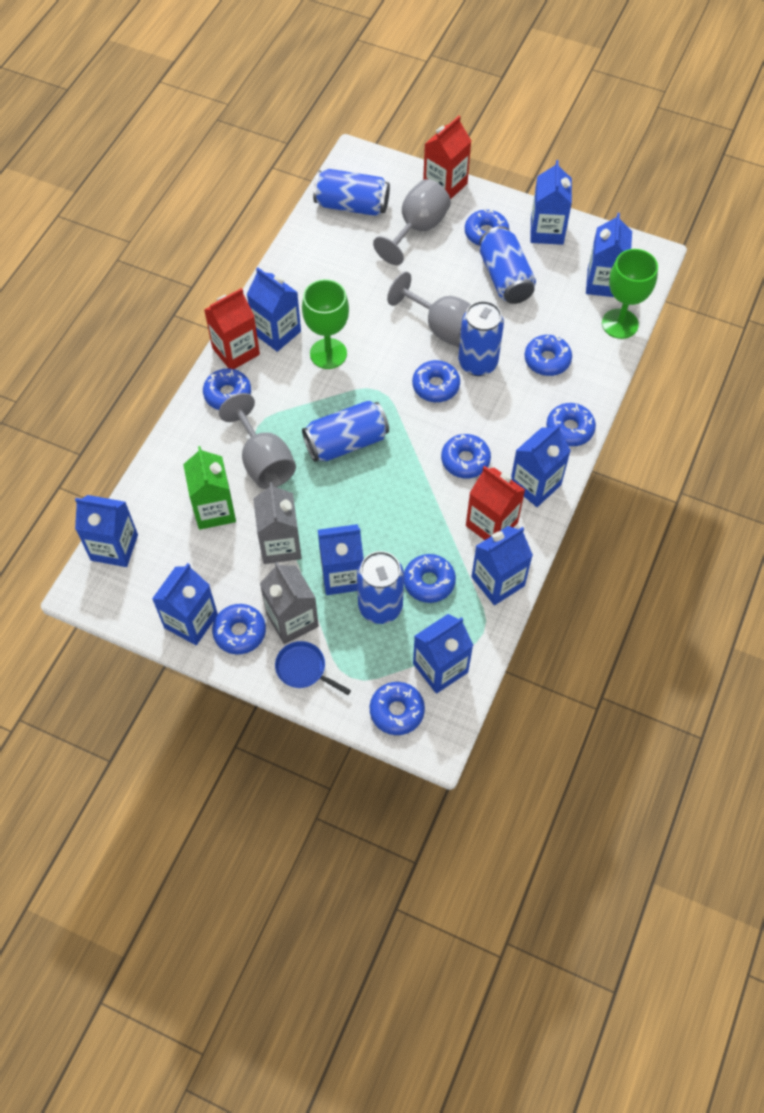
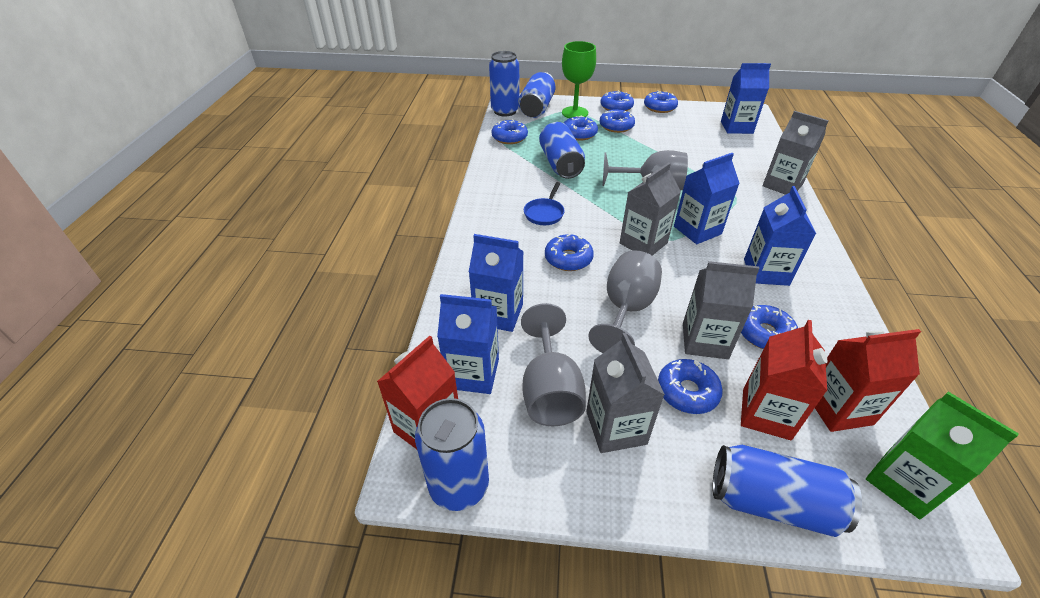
blue carton: 9 -> 5
blue donut: 9 -> 8
green goblet: 2 -> 1
grey carton: 2 -> 4

